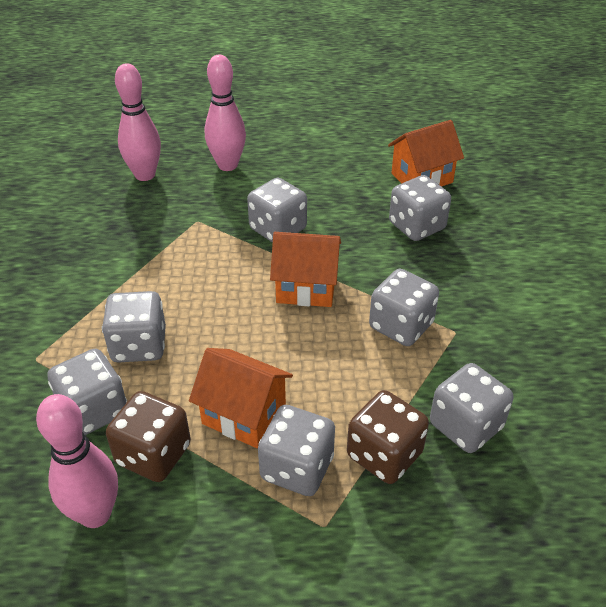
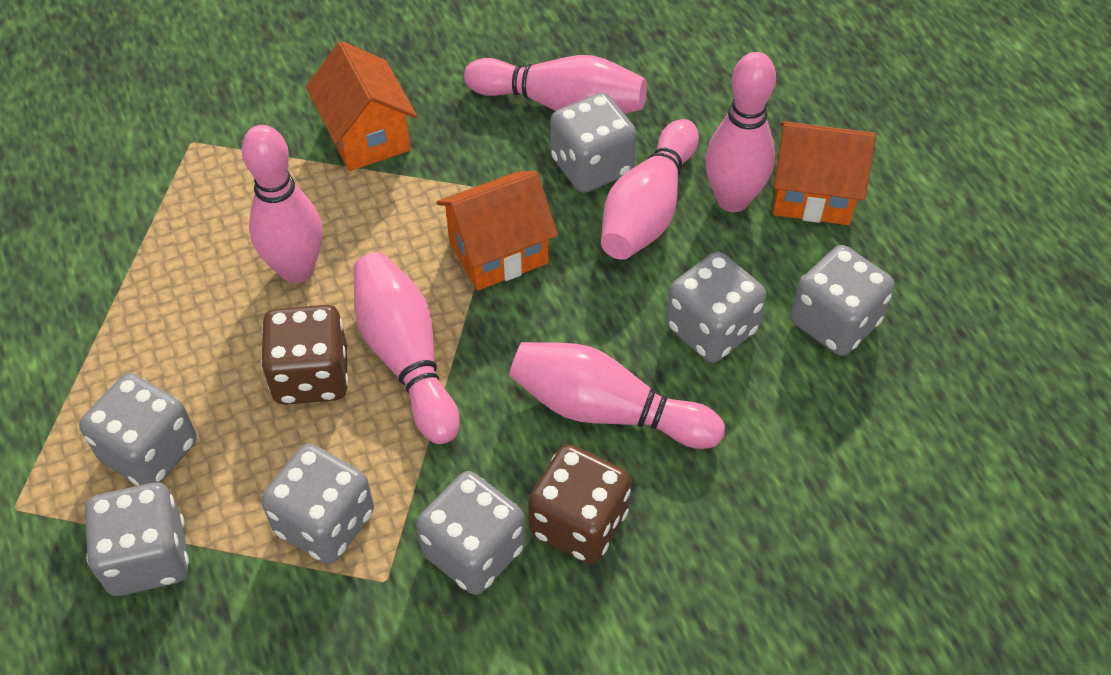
pink bowling pin: 3 -> 6

